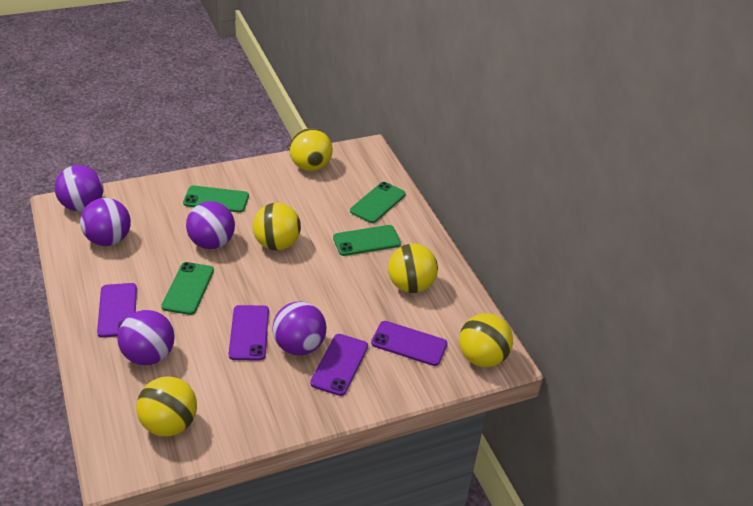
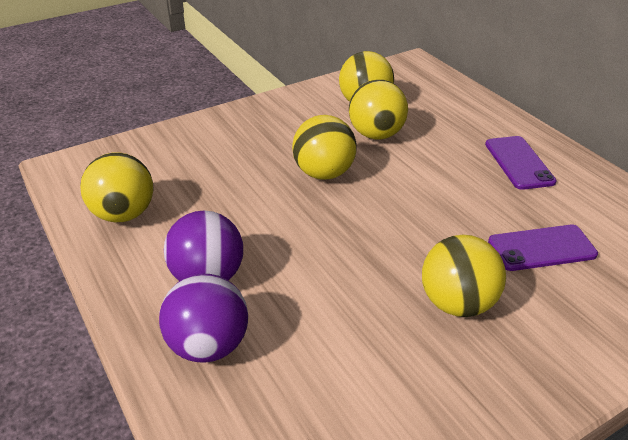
green phone: 4 -> 0
purple ball: 5 -> 2
purple phone: 4 -> 2

